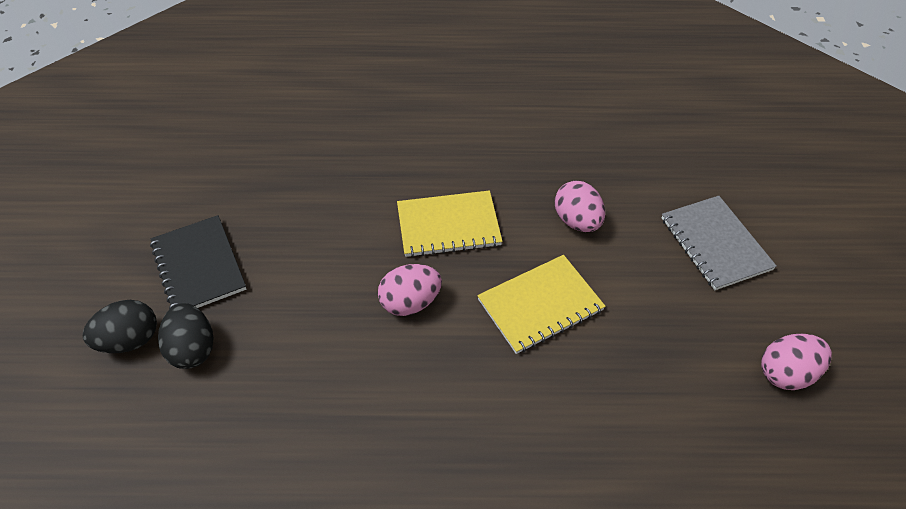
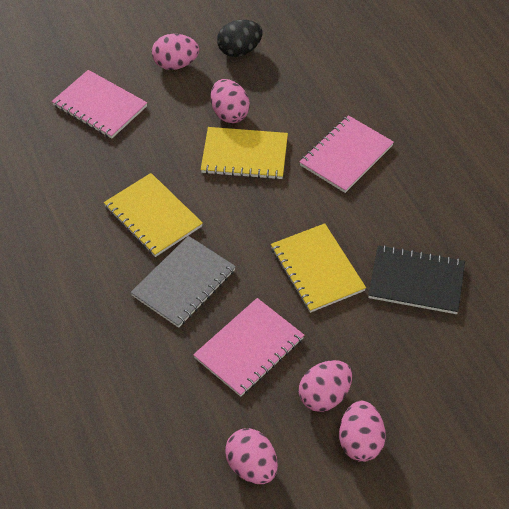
black egg: 2 -> 1
pink egg: 3 -> 5
pink notebook: 0 -> 3
yellow notebook: 2 -> 3

